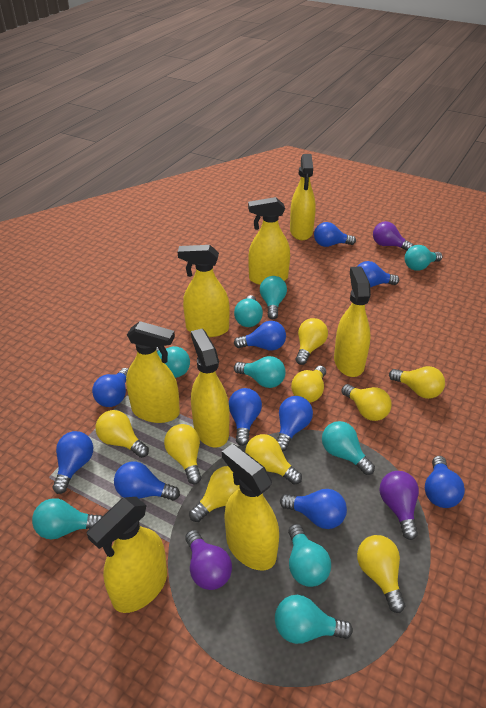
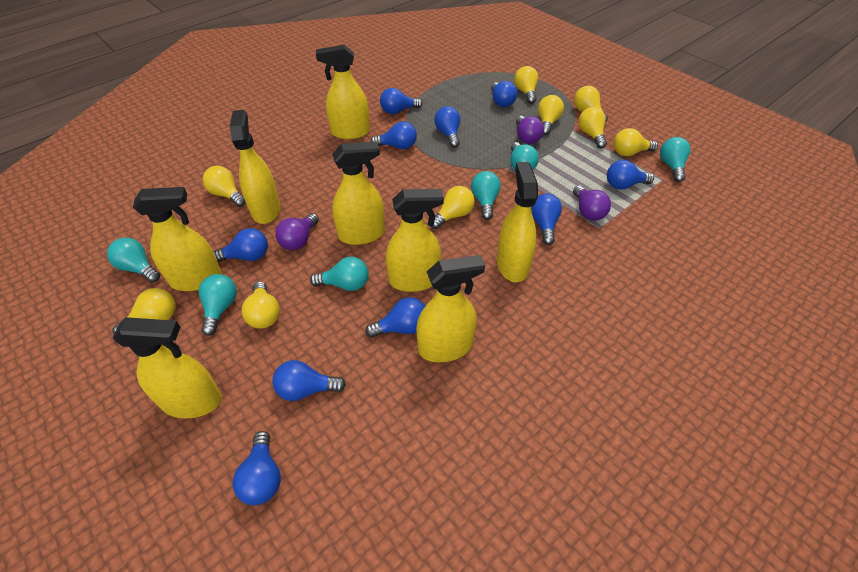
turquoise light bulb: 9 -> 6

